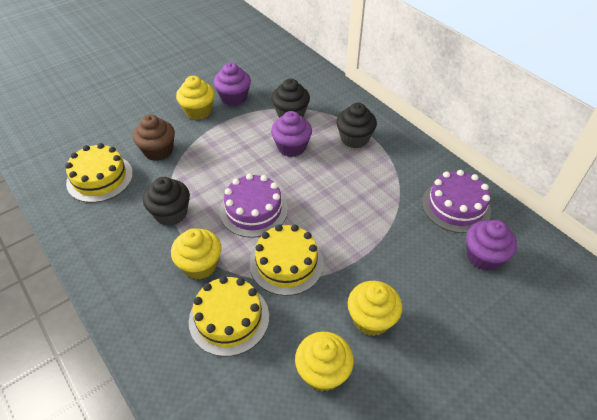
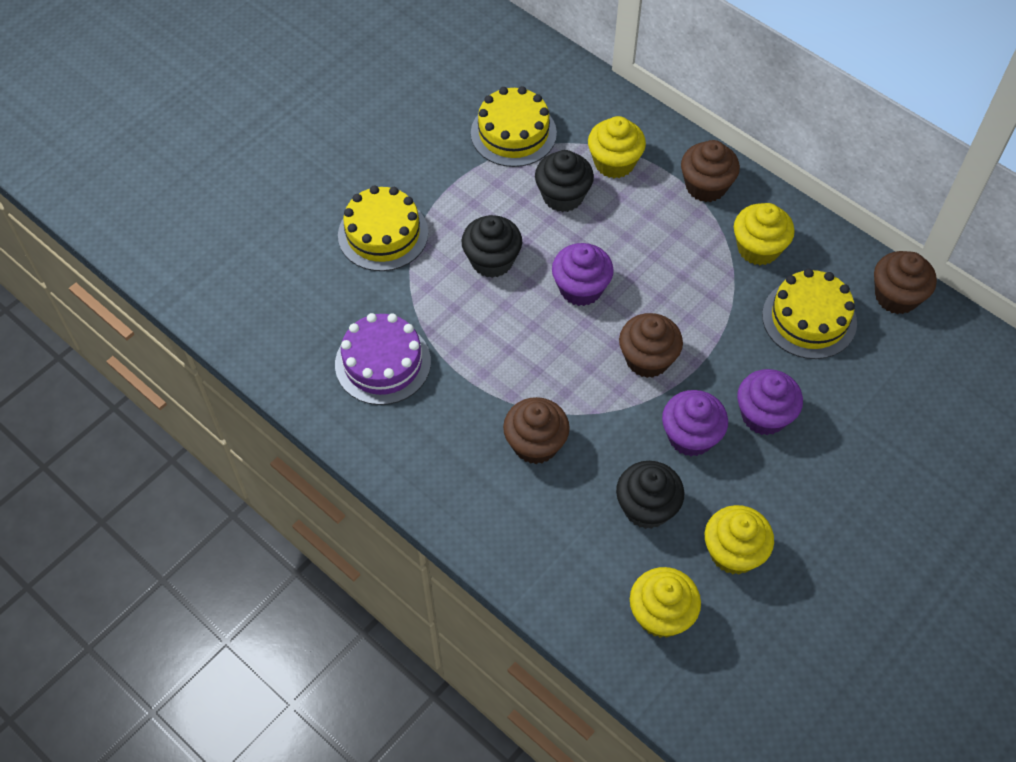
brown cupcake: 1 -> 4
purple cake: 2 -> 1

